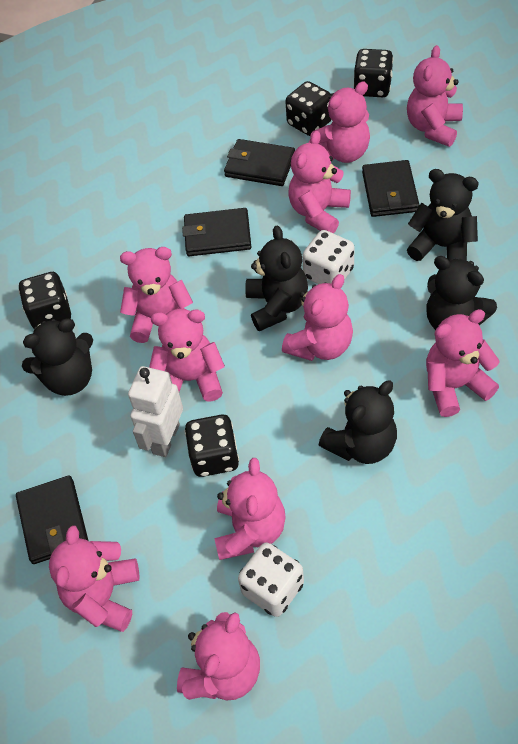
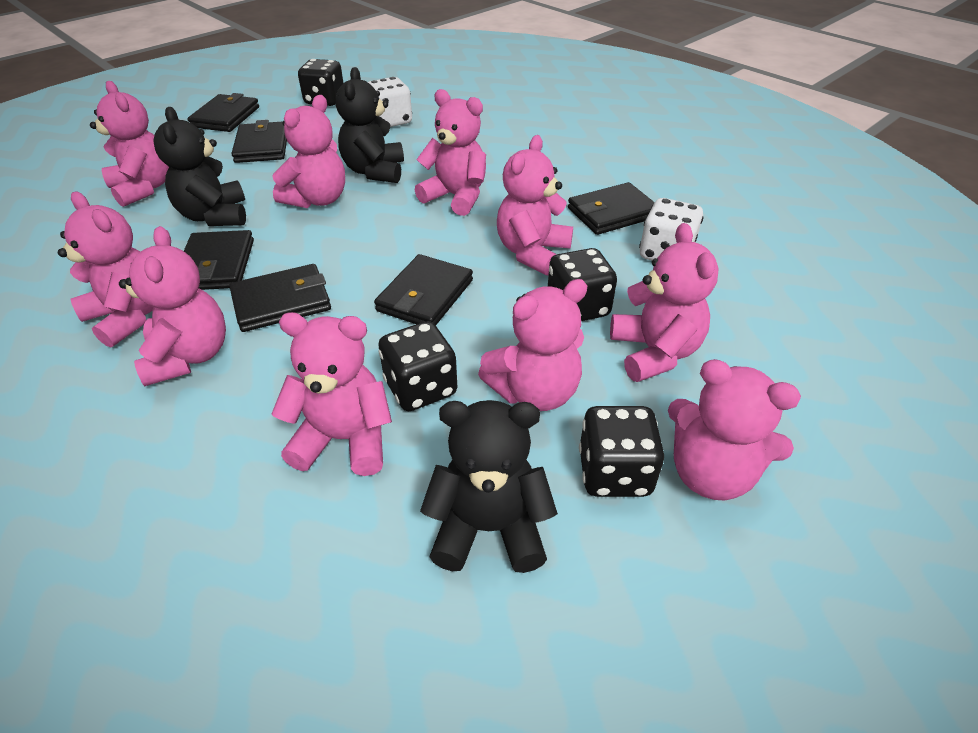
black teddy bear: 5 -> 3
black wallet: 4 -> 6
white robot: 1 -> 0

